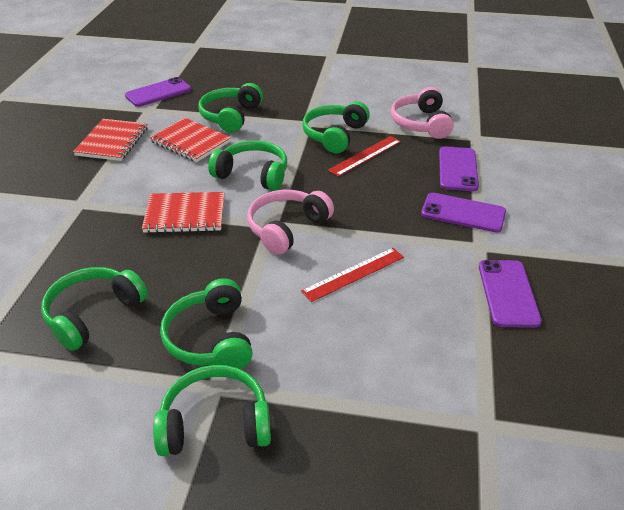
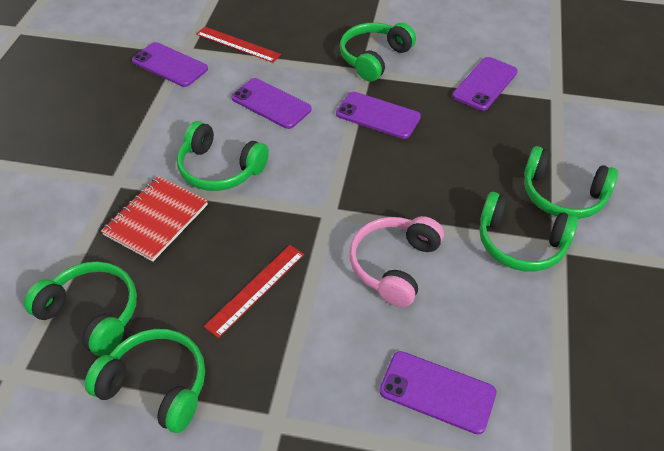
pink headphones: 2 -> 1
purple phone: 4 -> 5
red notebook: 3 -> 1

